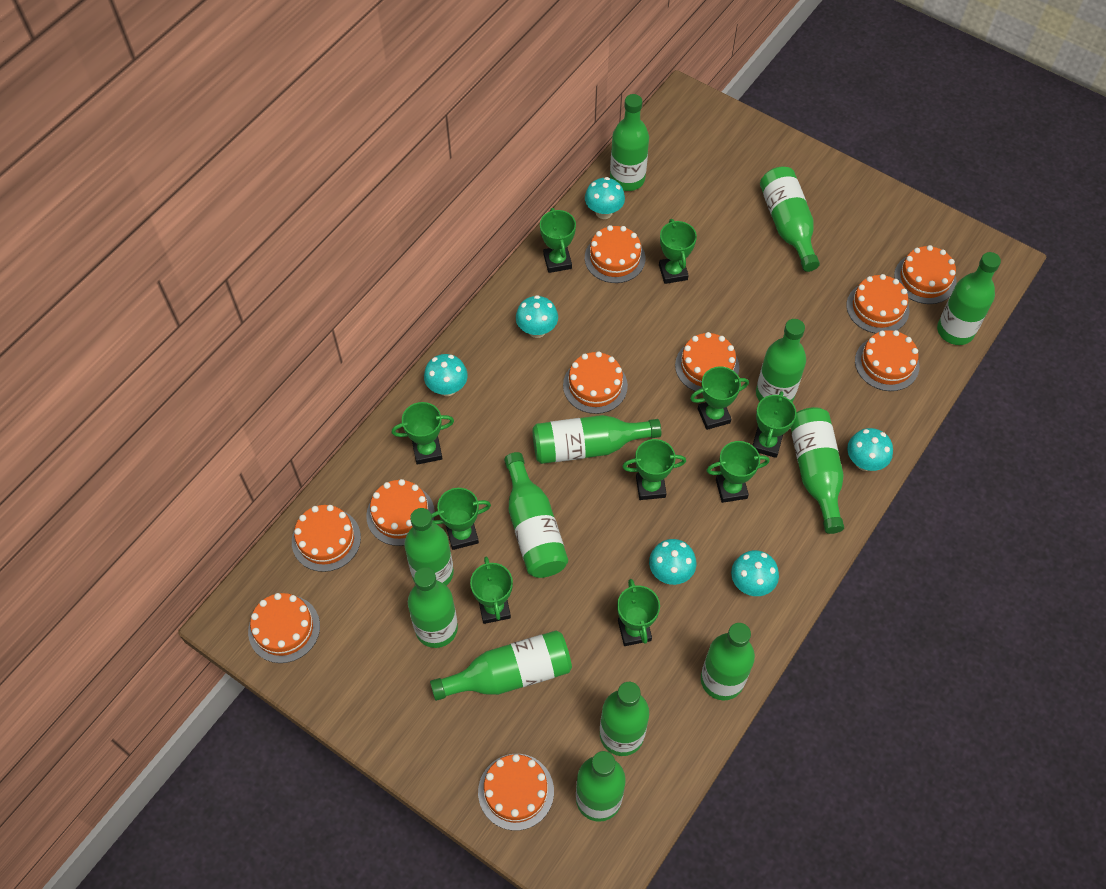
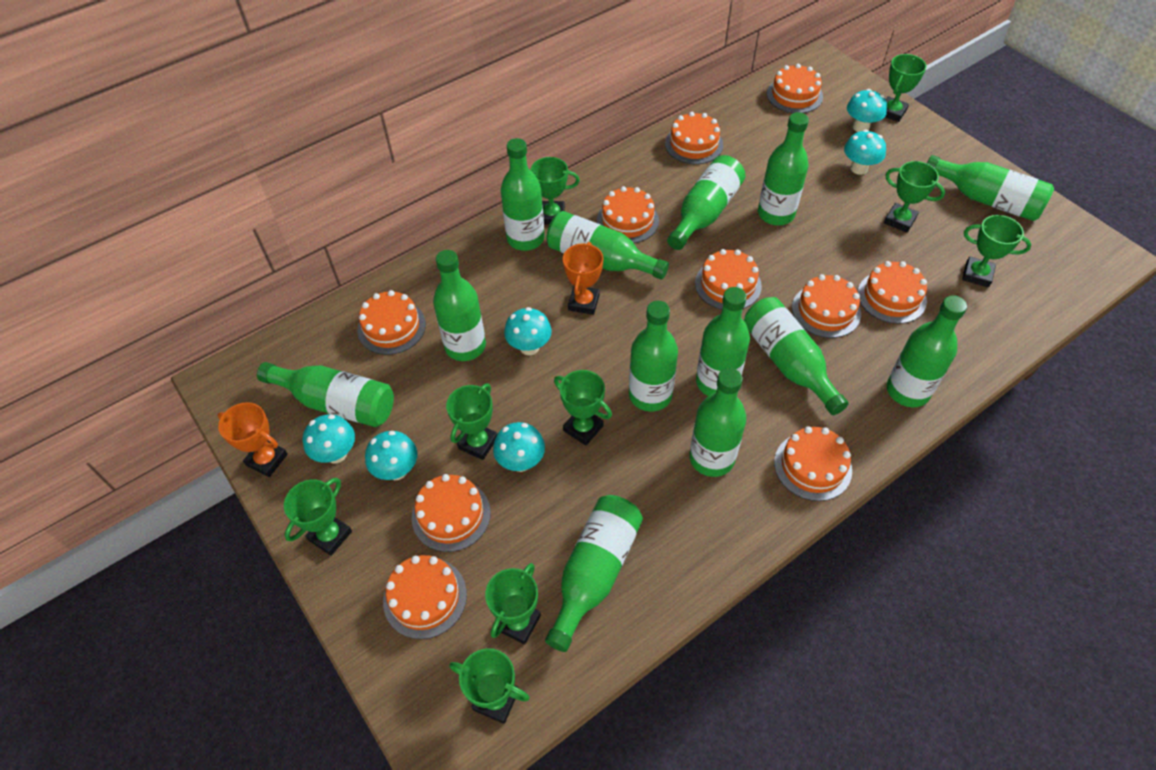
green trophy: 10 -> 9
orange trophy: 0 -> 2

